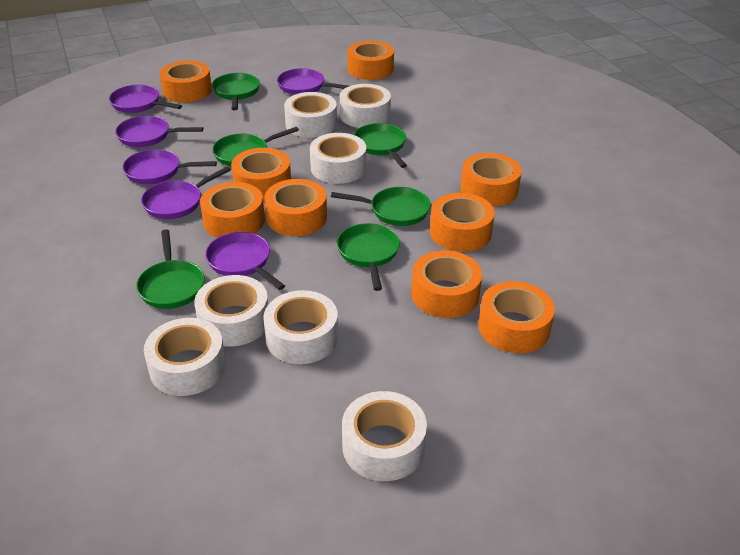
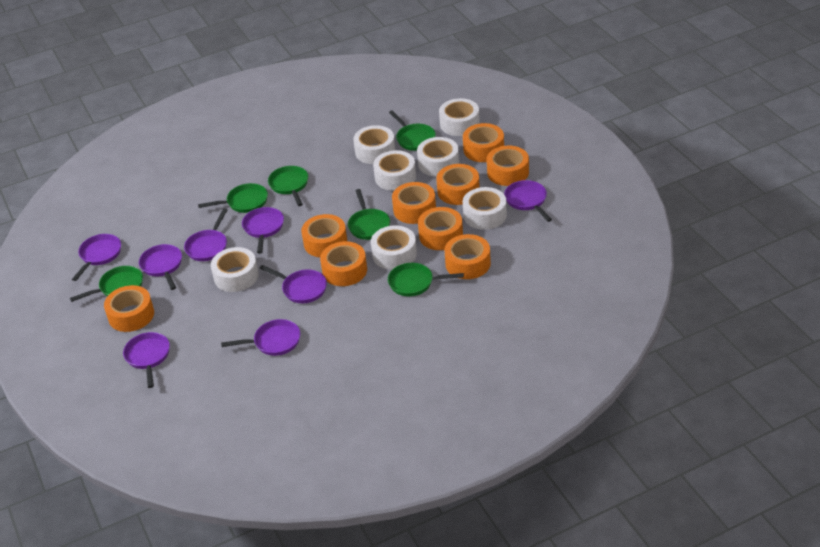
purple pan: 6 -> 8

